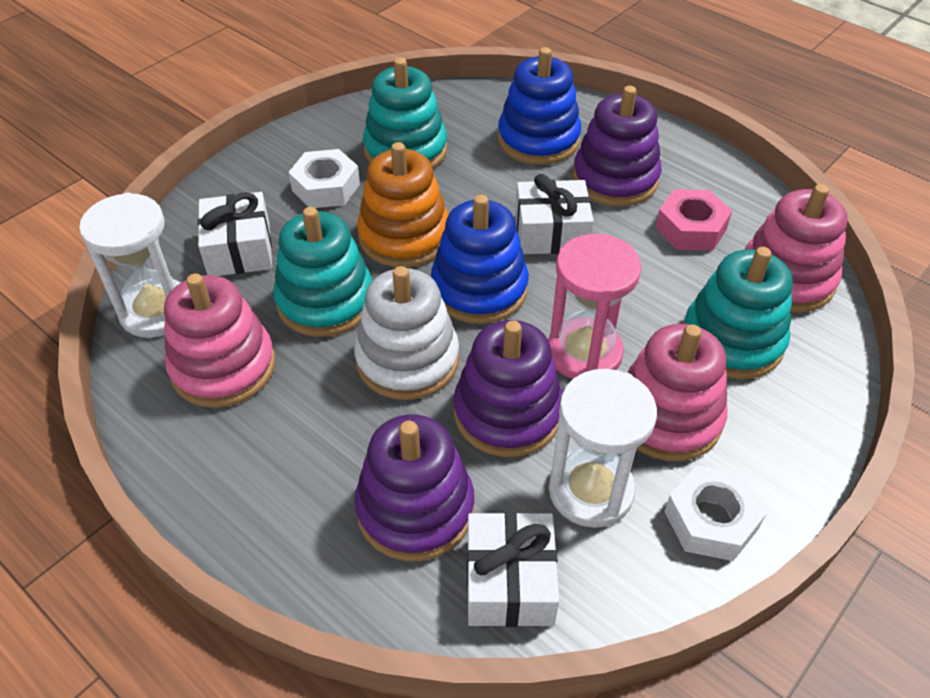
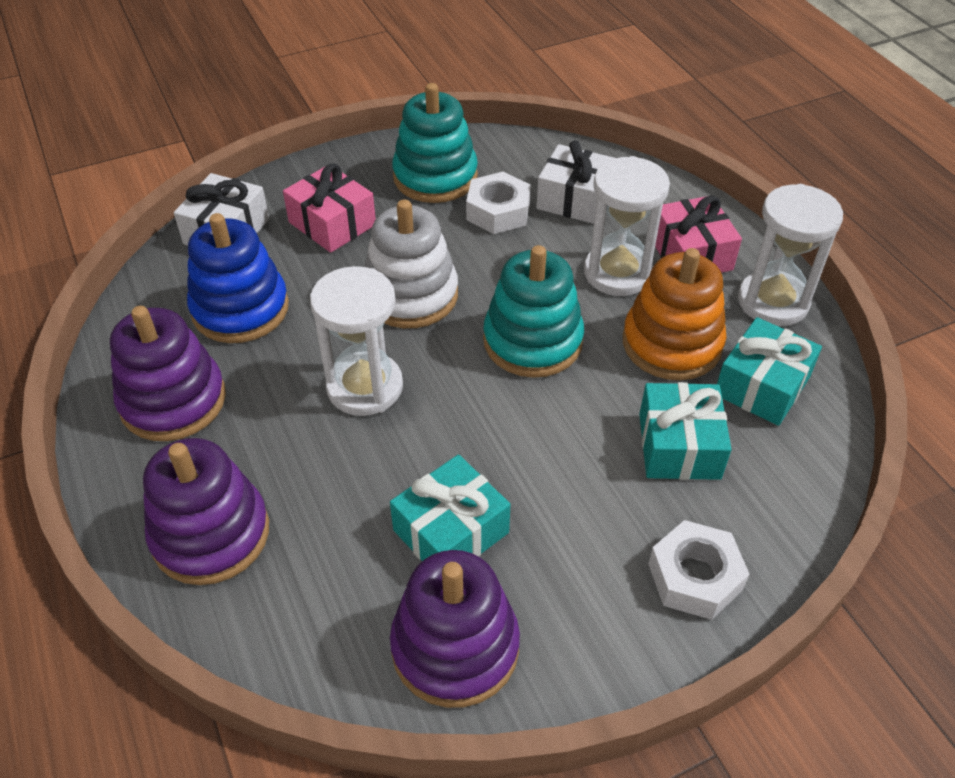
blue stacking toy: 2 -> 1
pink gift: 0 -> 2
pink hourglass: 1 -> 0
pink nut: 1 -> 0
pink stacking toy: 3 -> 0
turquoise gift: 0 -> 3
turquoise stacking toy: 3 -> 2
white gift: 3 -> 2
white hourglass: 2 -> 3

